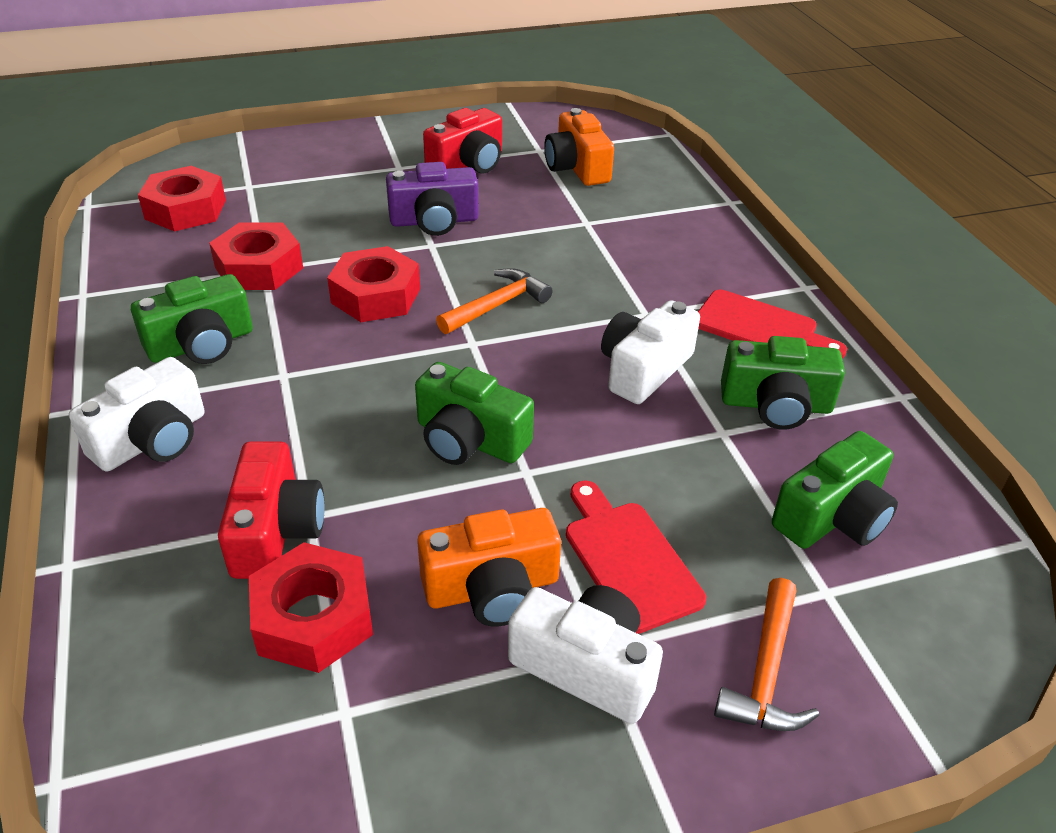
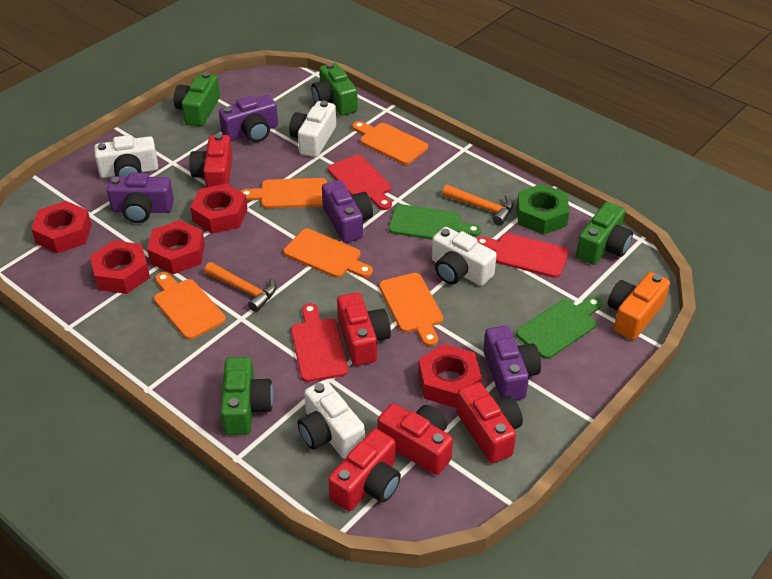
green cutting board: 0 -> 2
green nut: 0 -> 1
orange camera: 2 -> 1
orange cutting board: 0 -> 5
purple camera: 1 -> 4
red camera: 2 -> 5
red cutting board: 2 -> 3
red nut: 4 -> 5
white camera: 3 -> 4

